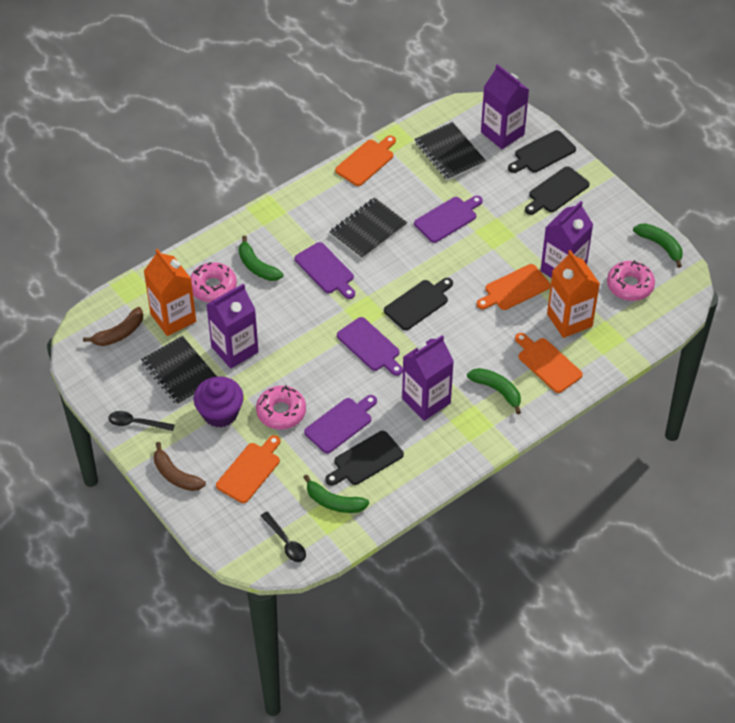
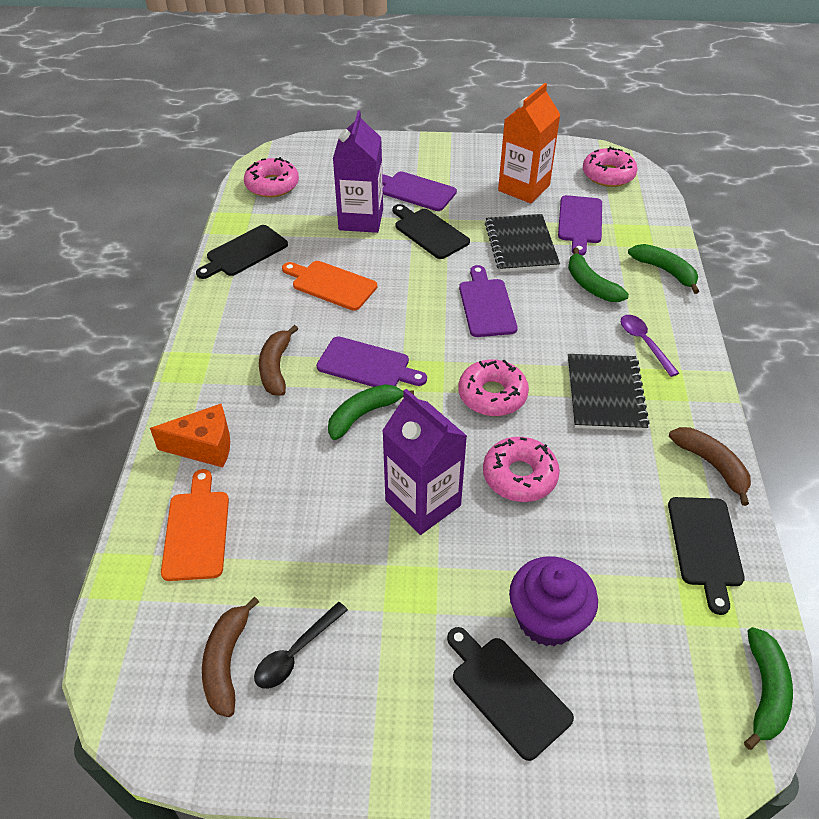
black notebook: 3 -> 2
black spoon: 2 -> 1
brown banana: 2 -> 3
orange carton: 2 -> 1
orange cheese: 0 -> 1
orange cutting board: 4 -> 2
pink donut: 3 -> 4
purple carton: 4 -> 2
purple spoon: 0 -> 1

